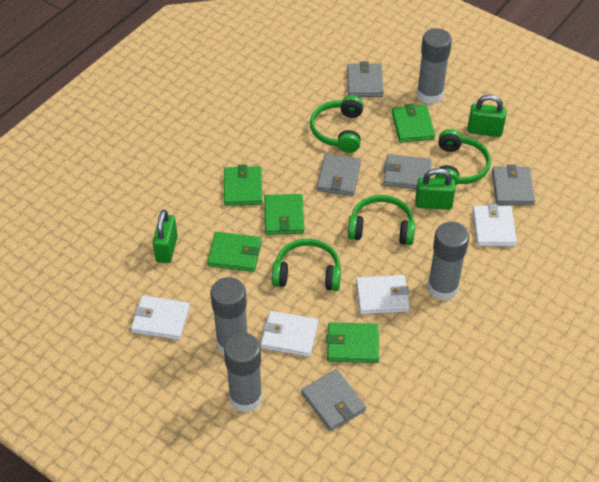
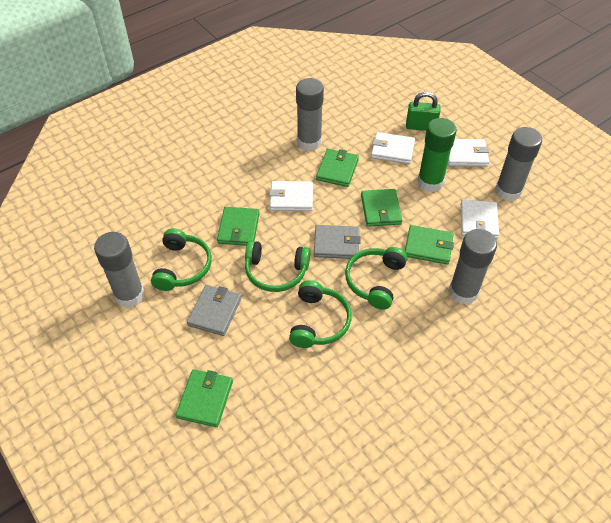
green glue stick: 0 -> 1
green padlock: 3 -> 1
grey wallet: 5 -> 2

